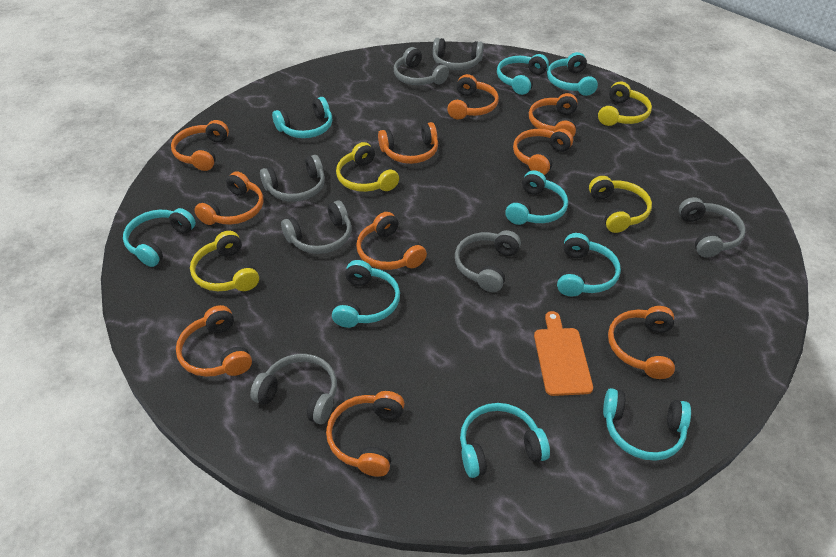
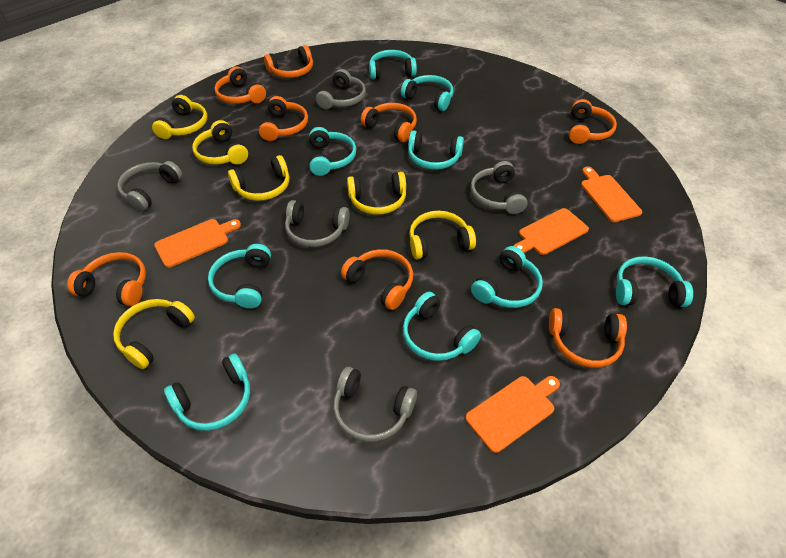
grey headphones: 7 -> 5
orange cutting board: 1 -> 4
orange headphones: 10 -> 8
yellow headphones: 4 -> 6

